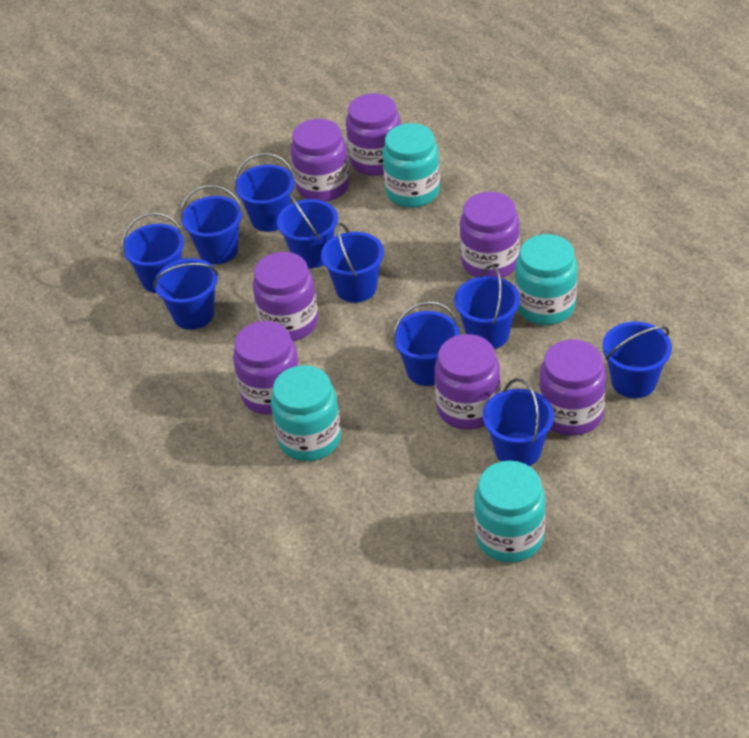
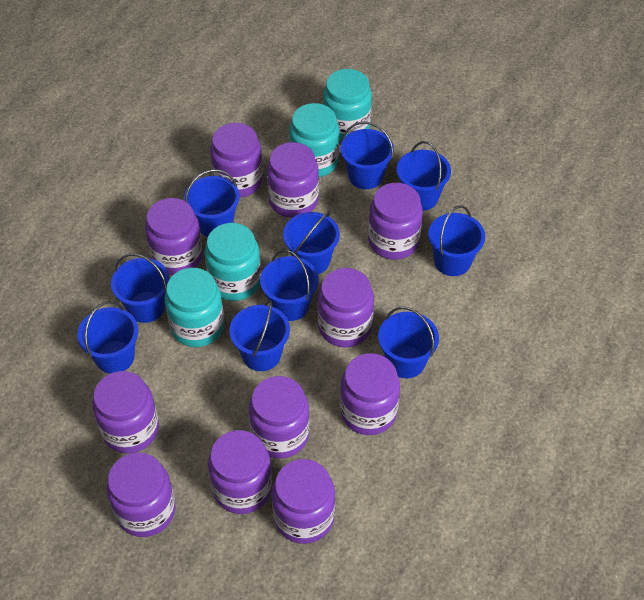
purple jar: 7 -> 11

